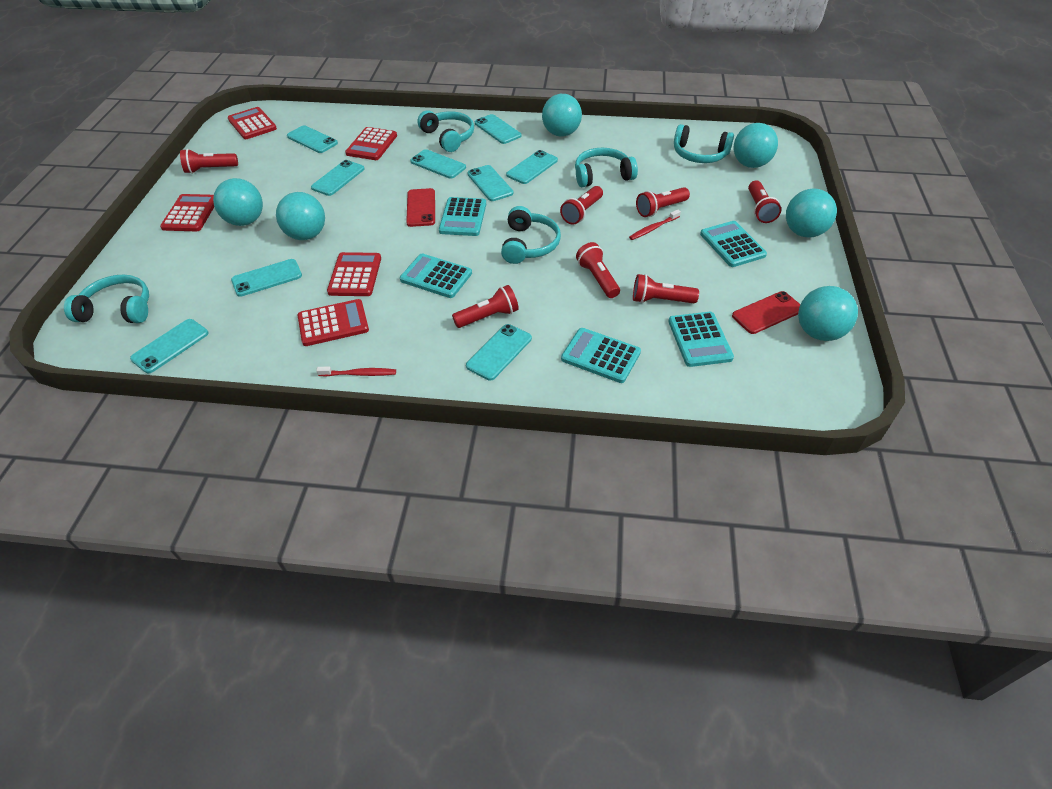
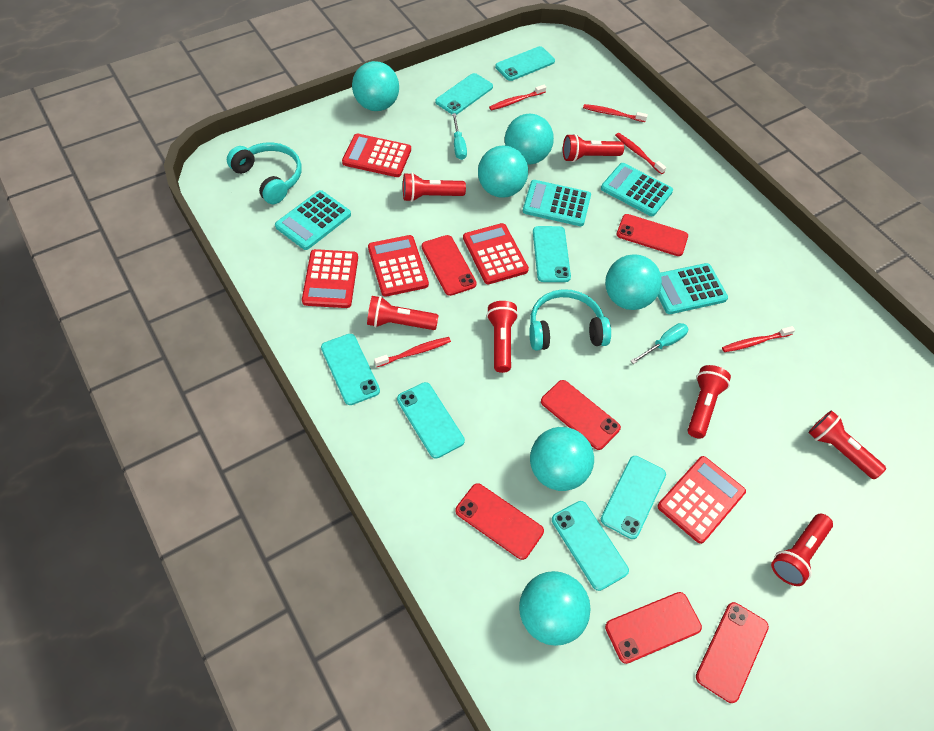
red phone: 2 -> 6
red toothbrush: 2 -> 5
turquoise calculator: 5 -> 4
turquoise headphones: 5 -> 2
turquoise phone: 9 -> 7
turquoise screwdriver: 0 -> 2

